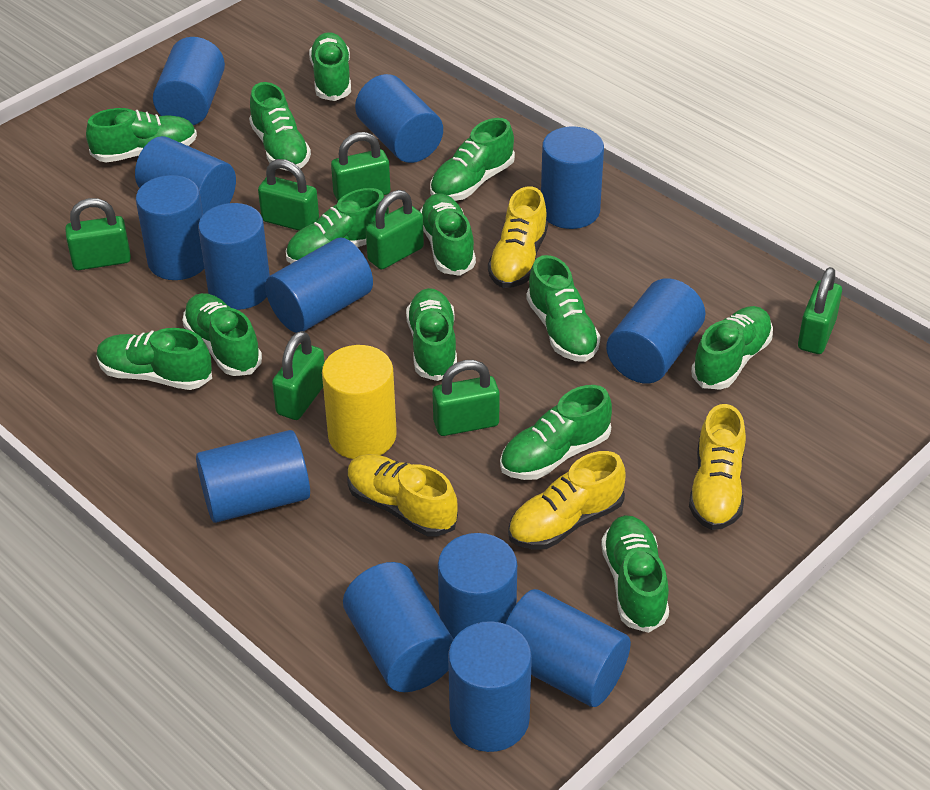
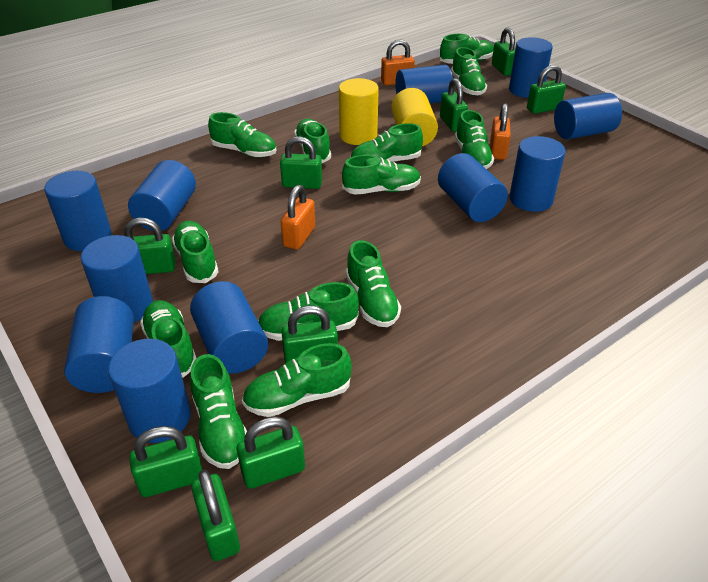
blue cylinder: 13 -> 11
green padlock: 7 -> 9
orange padlock: 0 -> 3
yellow cylinder: 1 -> 2
yellow shoe: 4 -> 0

